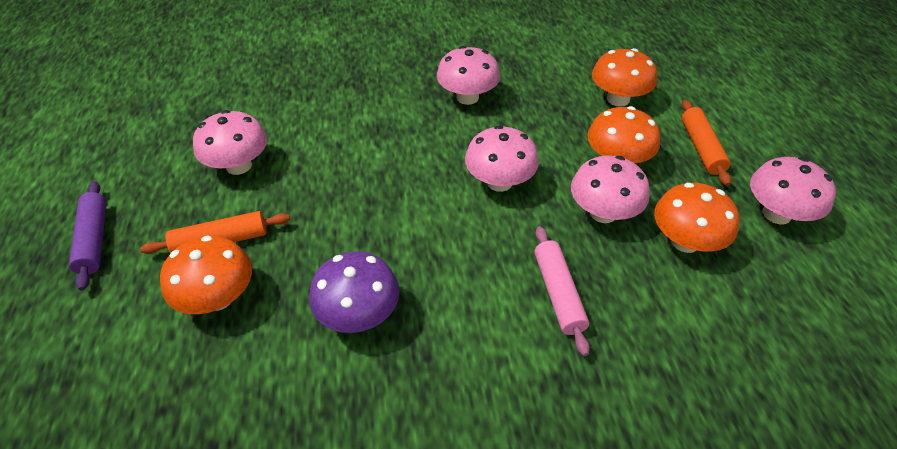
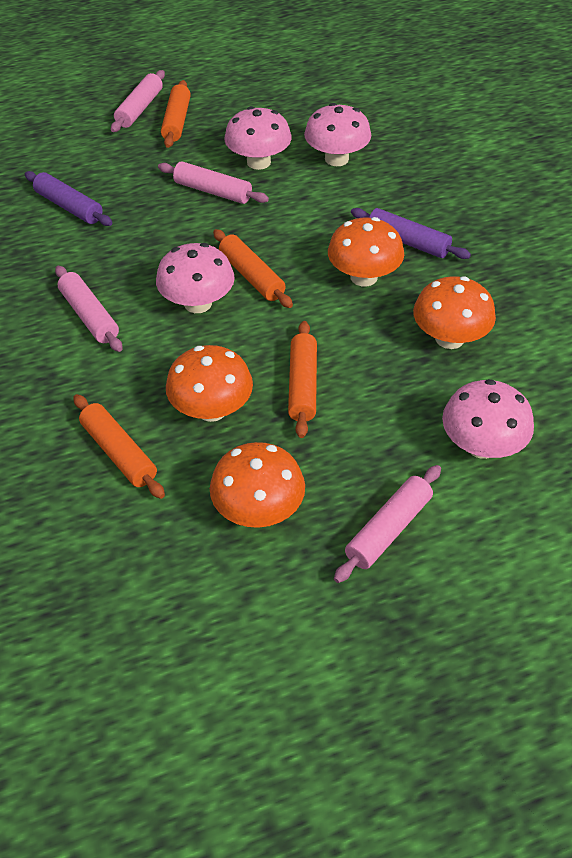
orange rolling pin: 2 -> 4
pink mushroom: 5 -> 4
pink rolling pin: 1 -> 4
purple mushroom: 1 -> 0
purple rolling pin: 1 -> 2

